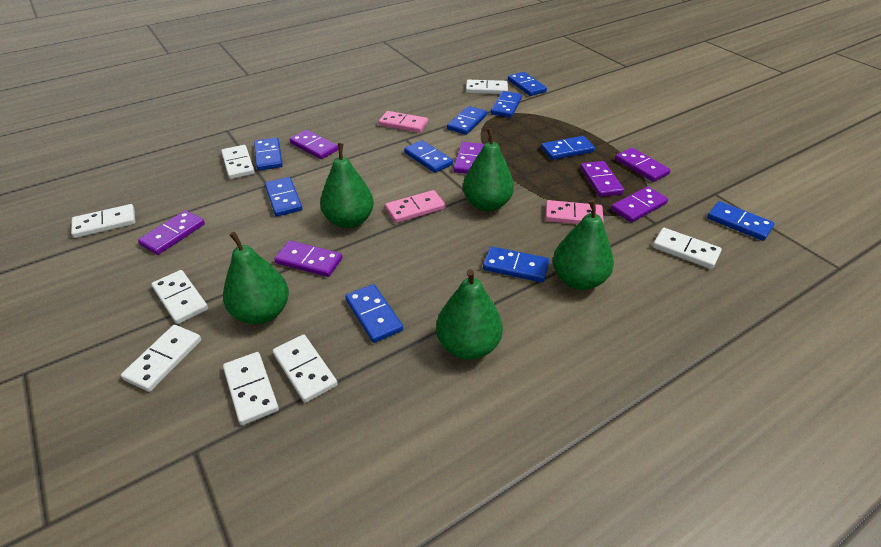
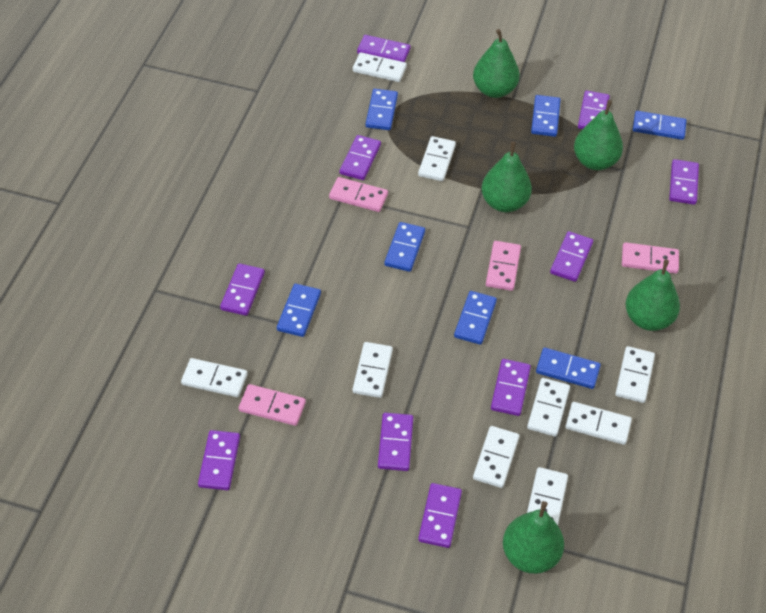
blue domino: 10 -> 7
pink domino: 3 -> 4
purple domino: 7 -> 10
white domino: 8 -> 9

